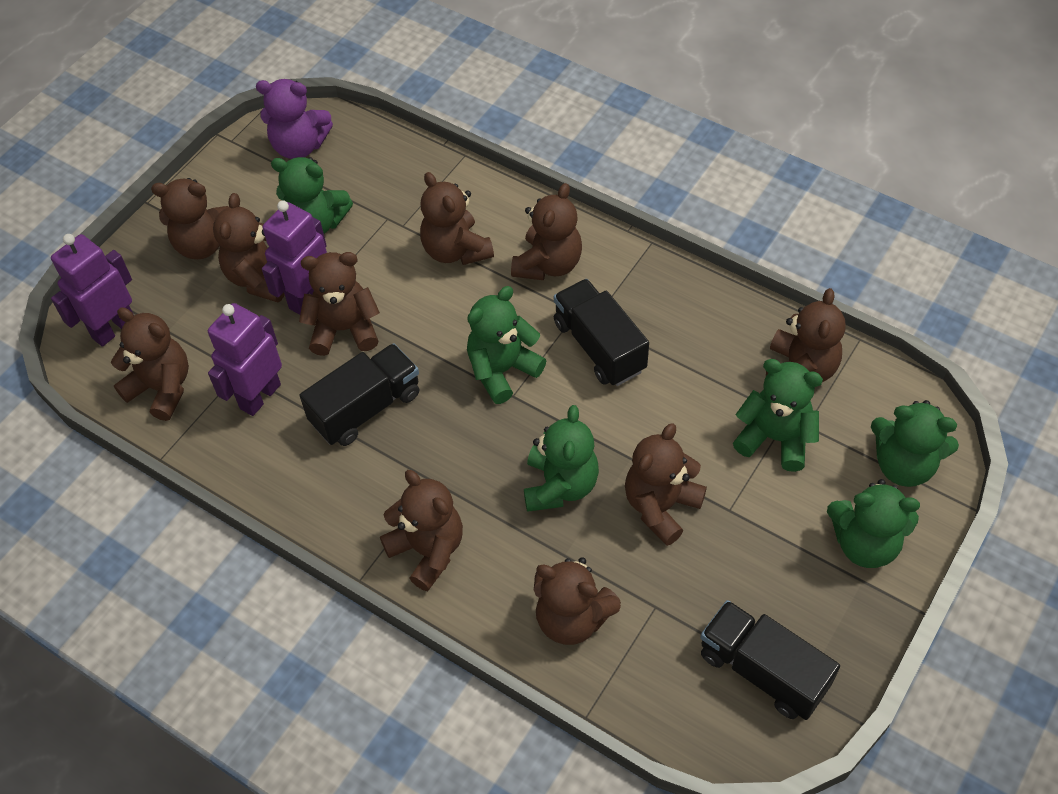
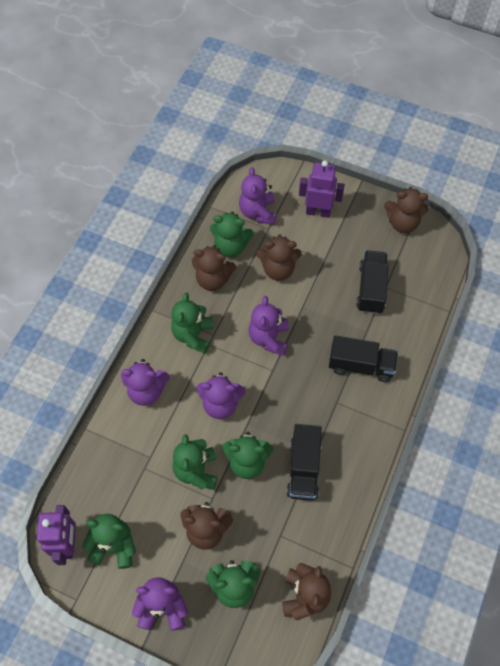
brown teddy bear: 10 -> 5
purple robot: 3 -> 2
purple teddy bear: 1 -> 5

